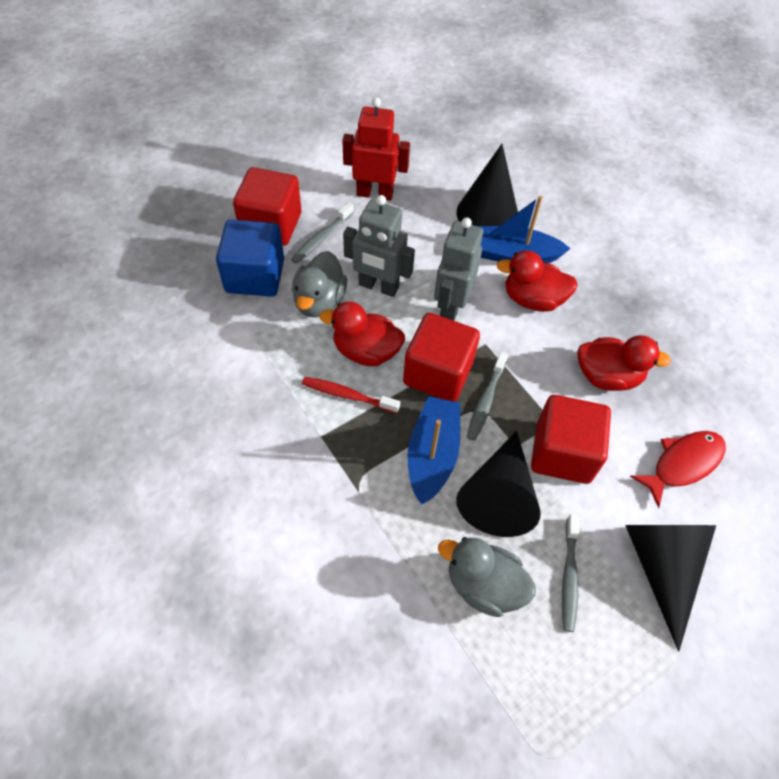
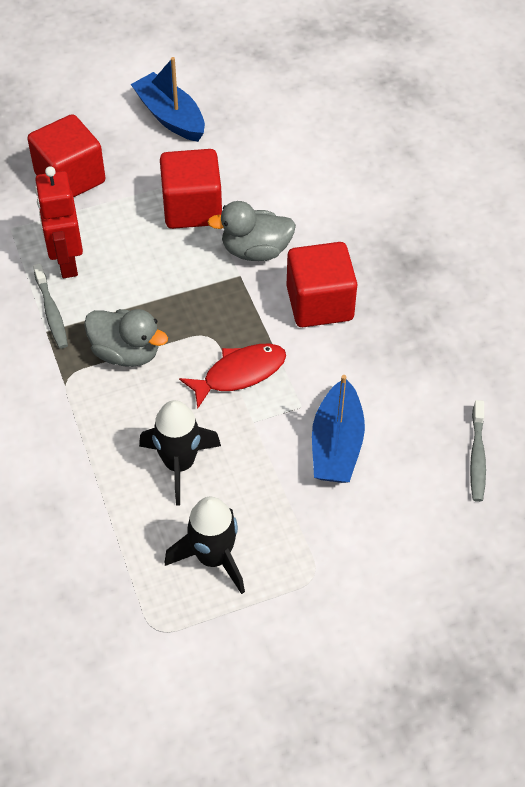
black cone: 3 -> 0
black rocket: 0 -> 2
blue cube: 1 -> 0
grey robot: 2 -> 0
grey toothbrush: 3 -> 2
red duck: 3 -> 0
red toothbrush: 1 -> 0

